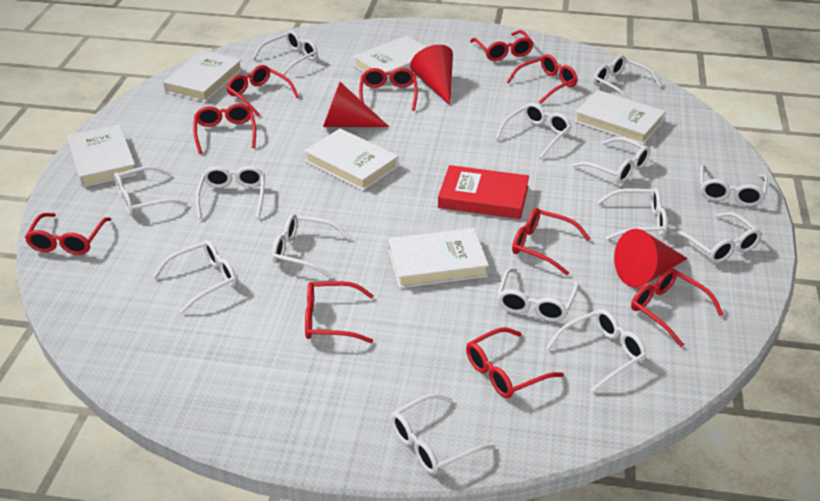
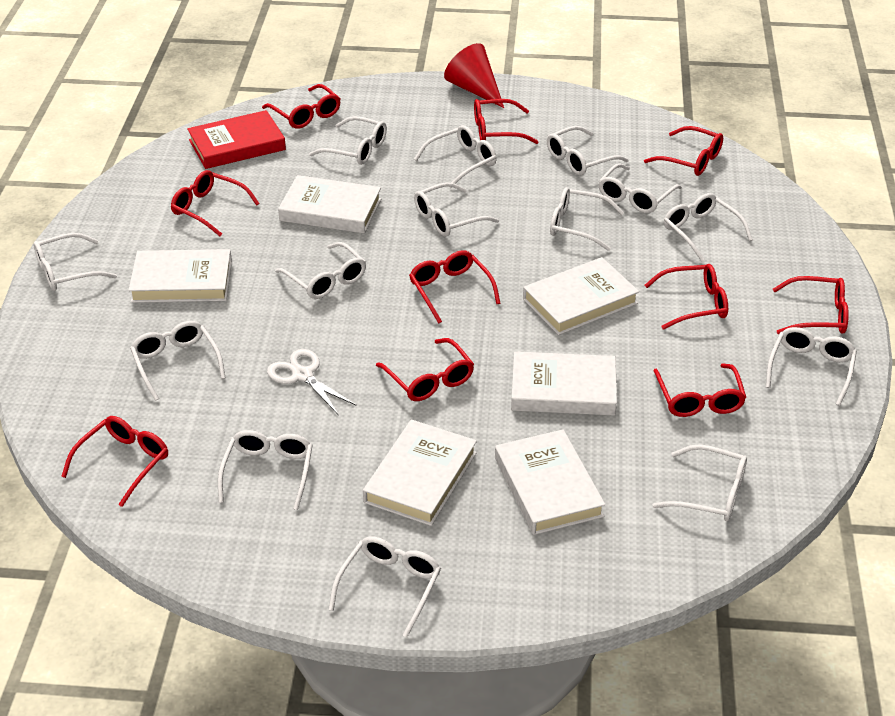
red cone: 3 -> 1
white scissors: 0 -> 1

